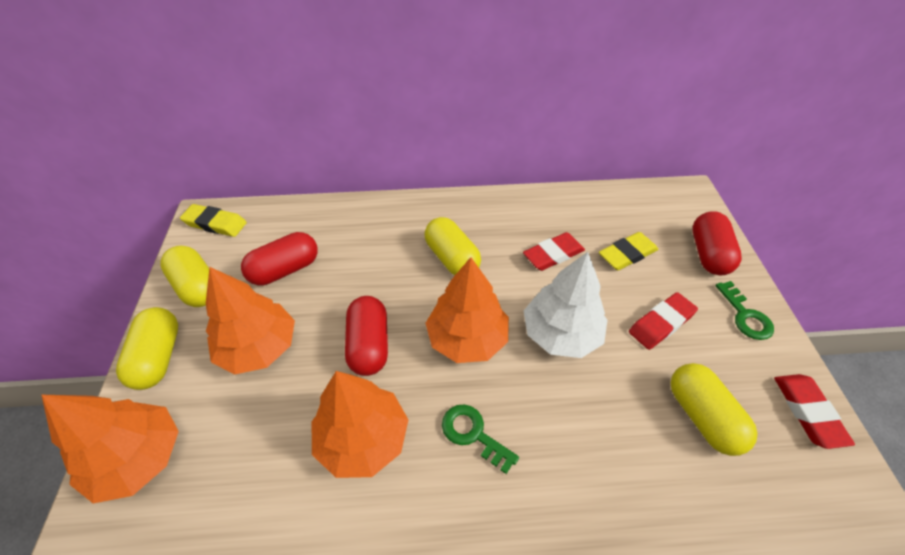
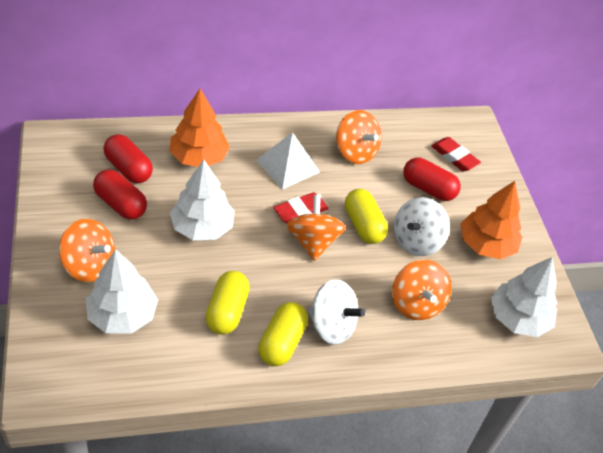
green key: 2 -> 0
orange spinning top: 0 -> 4
orange tree: 4 -> 2
red eraser: 3 -> 2
white pyramid: 0 -> 1
white spinning top: 0 -> 2
white tree: 1 -> 3
yellow capsule: 4 -> 3
yellow eraser: 2 -> 0

